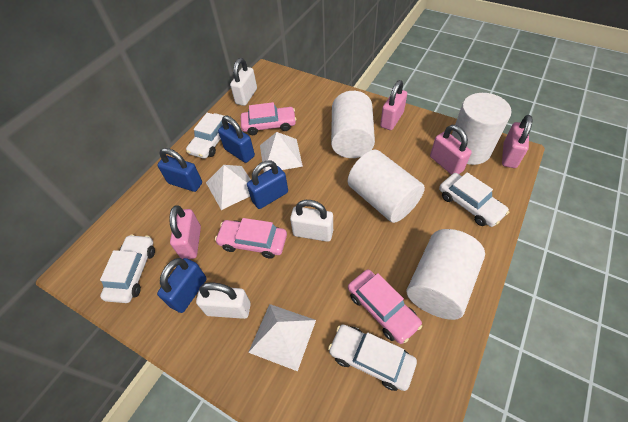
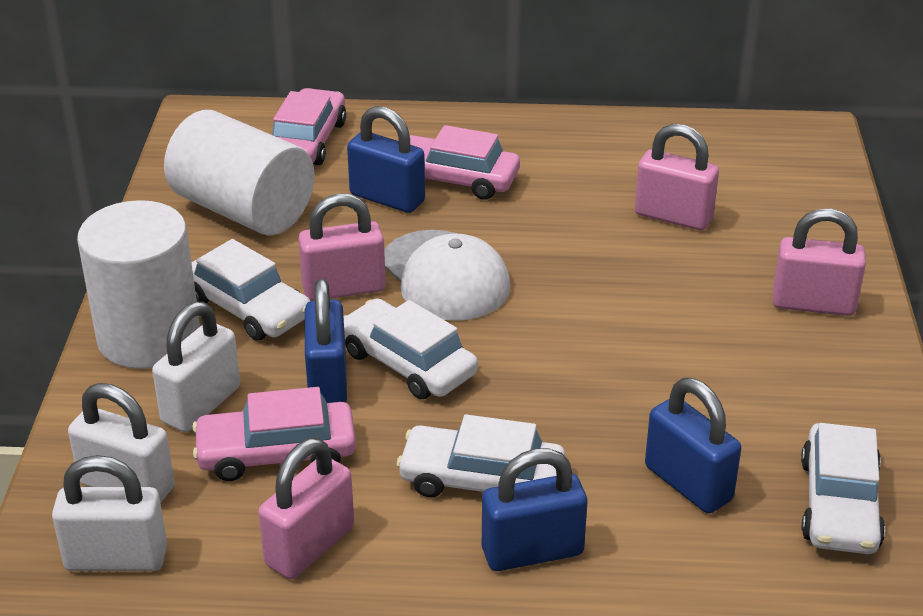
white cap: 0 -> 1
white cylinder: 4 -> 2
white pyramid: 3 -> 0

